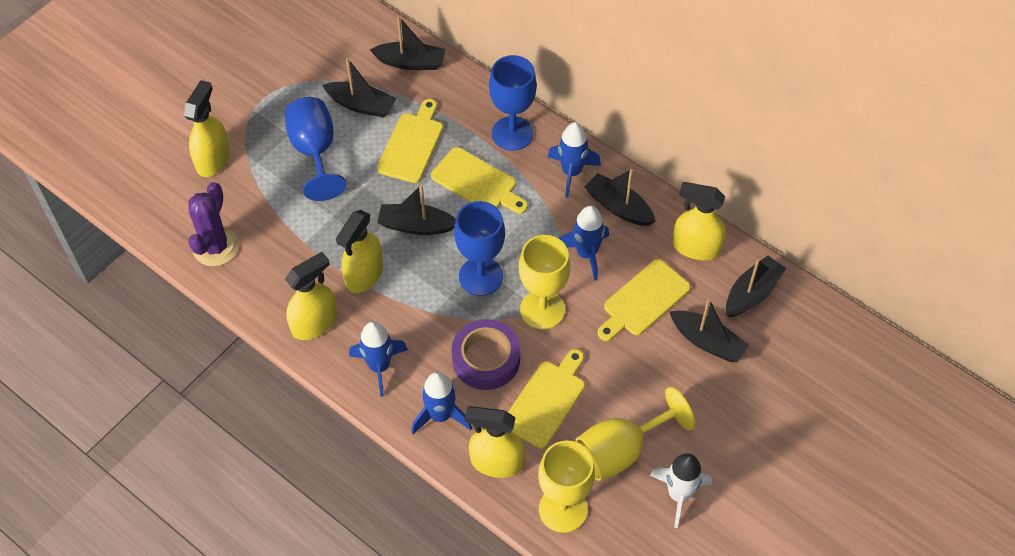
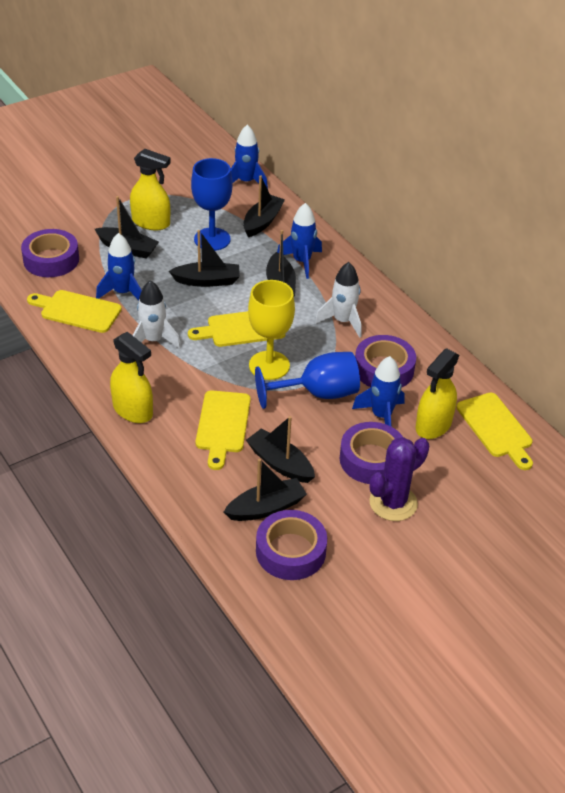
blue goblet: 3 -> 2
purple tape: 1 -> 4
white rocket: 1 -> 2
yellow goblet: 3 -> 1
yellow spray bottle: 5 -> 3

